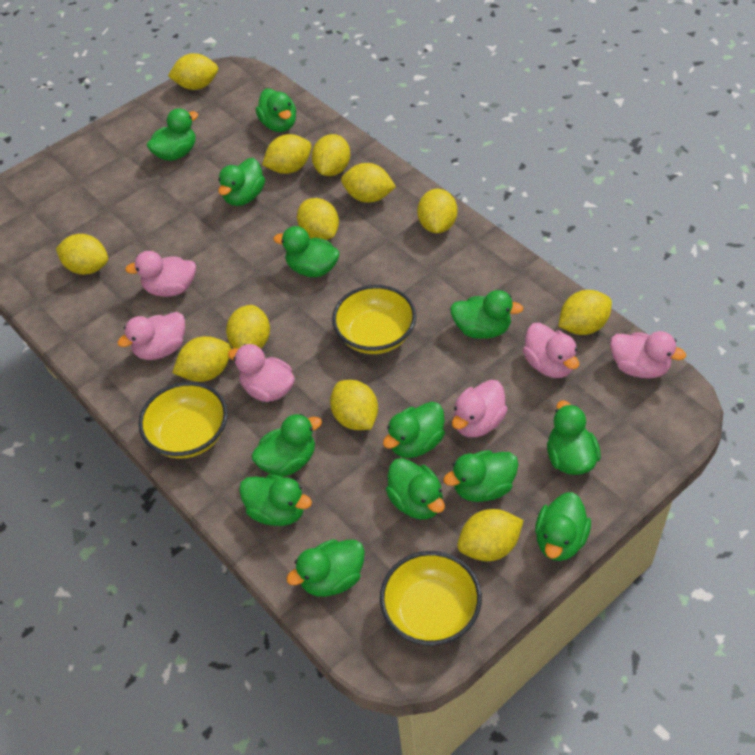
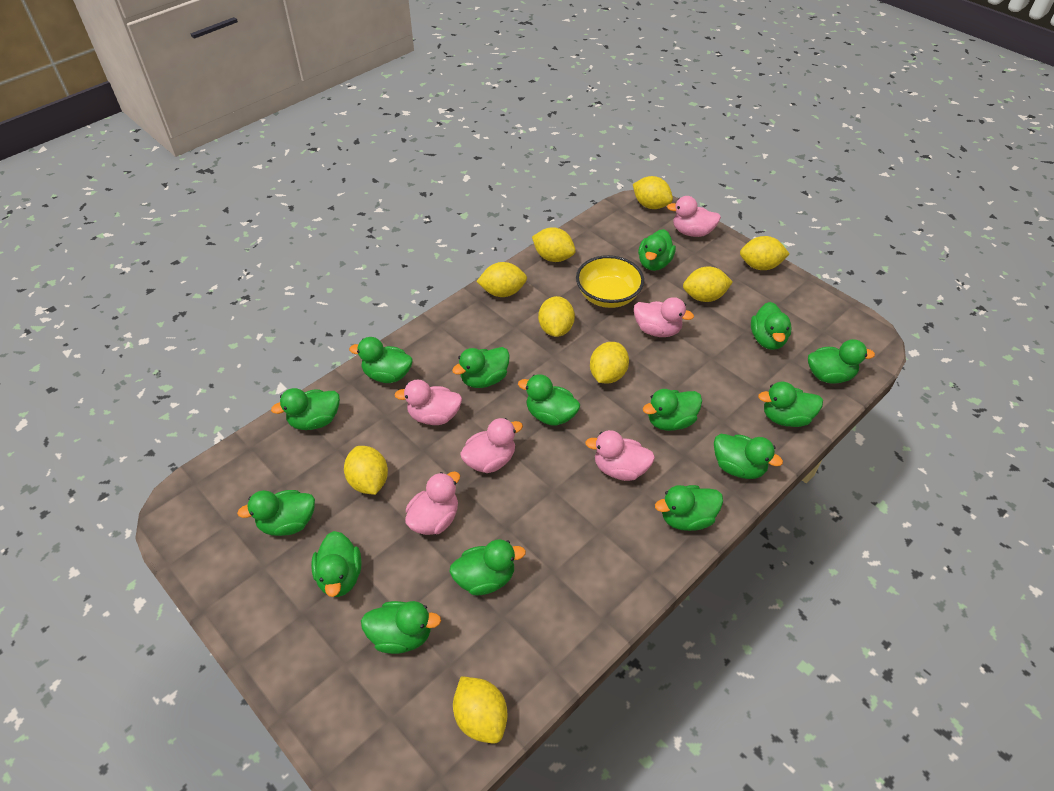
green duck: 13 -> 15
yellow bowl: 3 -> 1
yellow lemon: 12 -> 9

